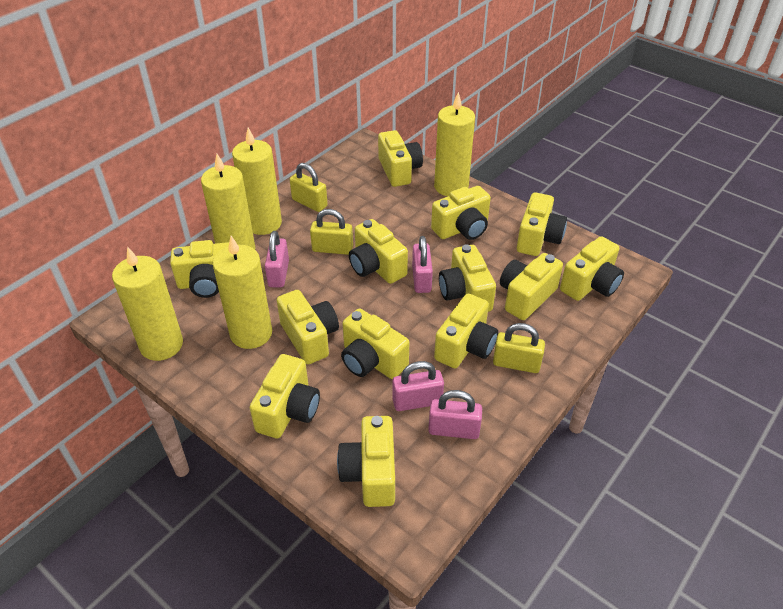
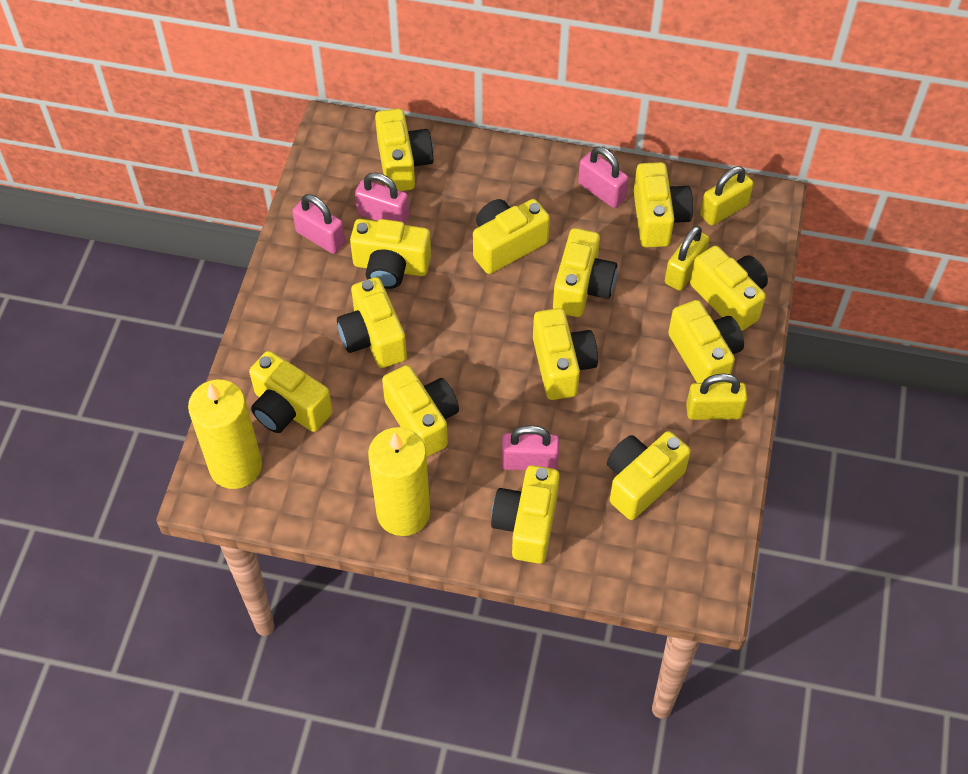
yellow candle: 5 -> 2

